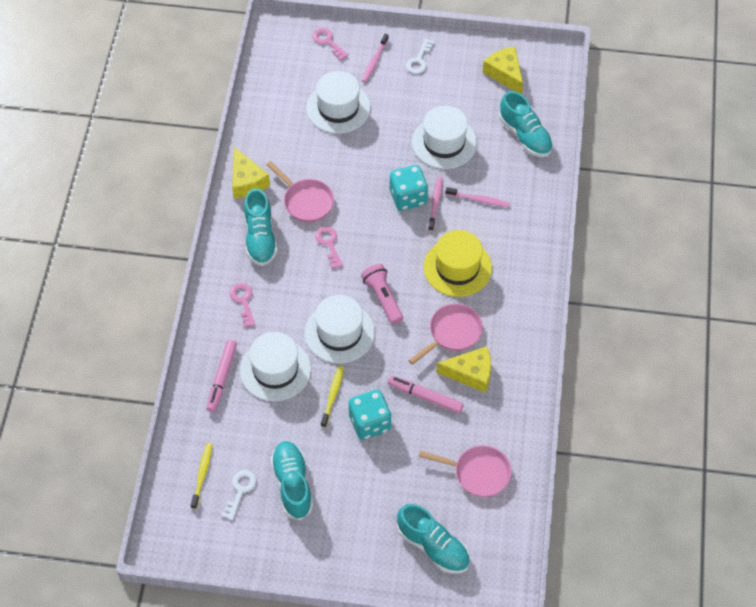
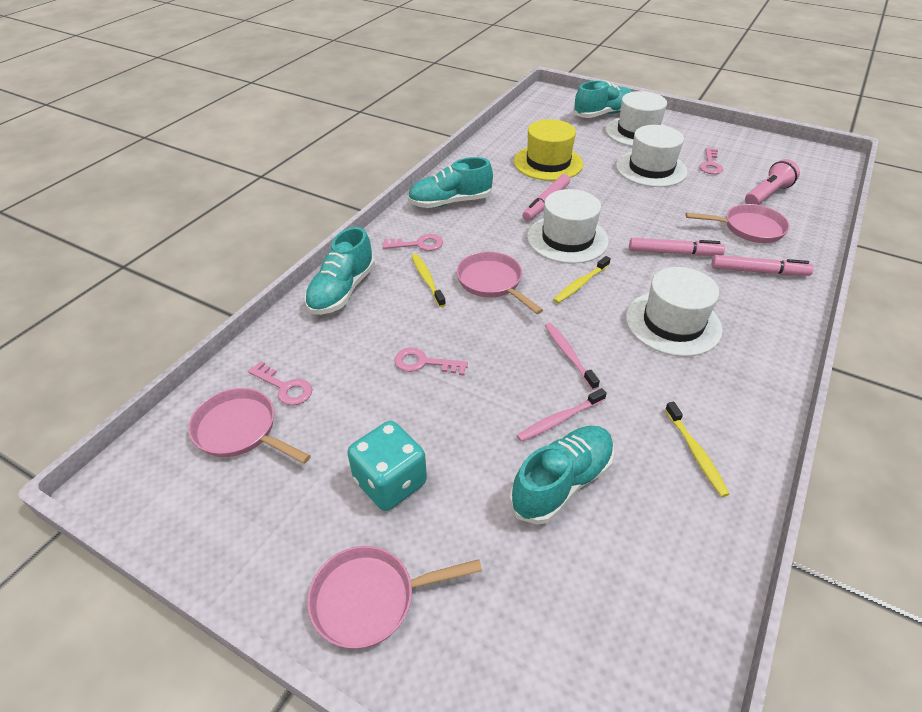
pink key: 3 -> 4
pink marker: 2 -> 3
pink pan: 3 -> 4
pink toothbrush: 3 -> 2
turquoise dice: 2 -> 1
white key: 2 -> 0
yellow cheese: 3 -> 0
yellow toothbrush: 2 -> 3

